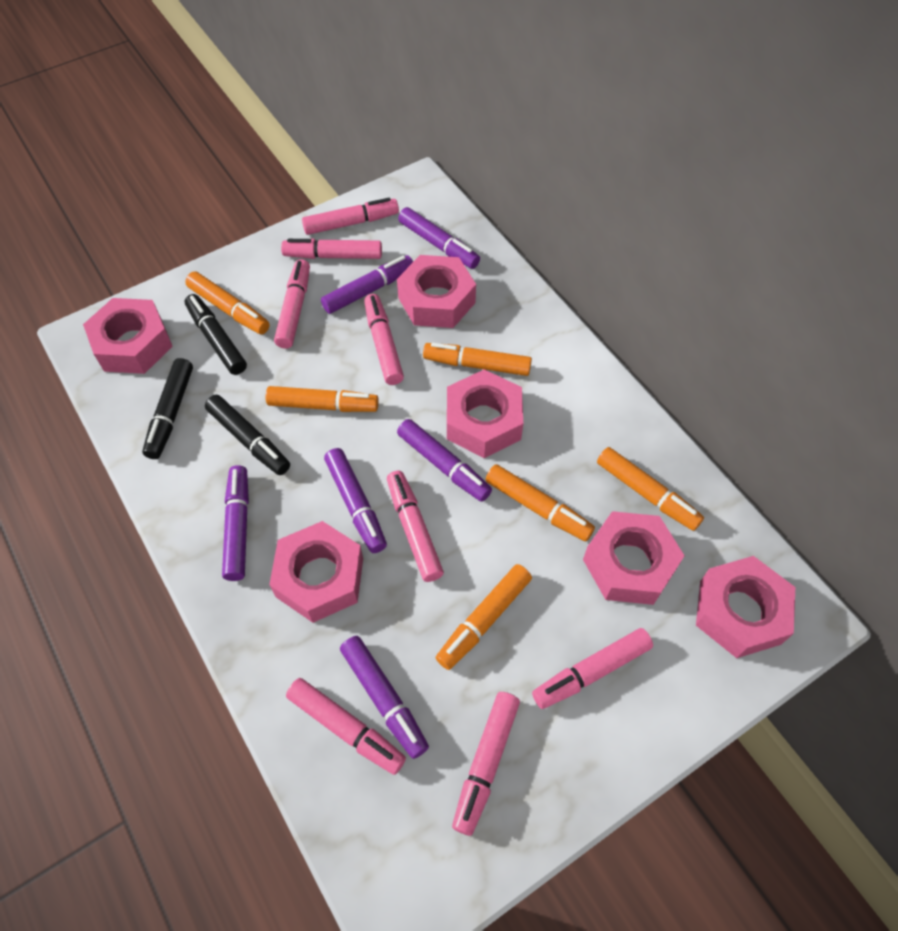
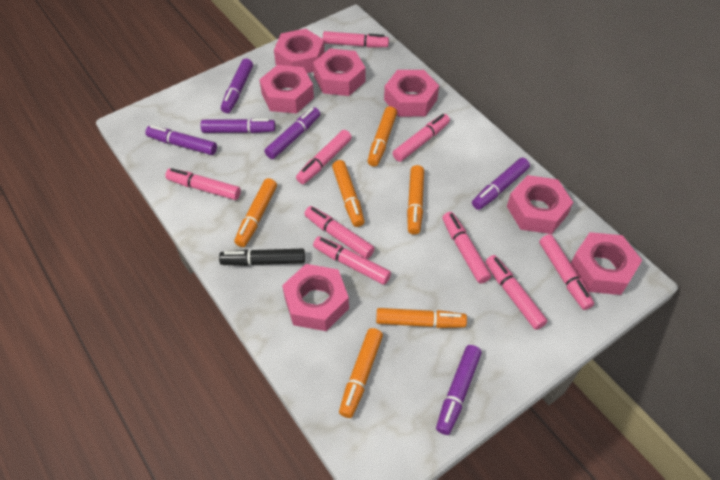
black marker: 3 -> 1
pink marker: 8 -> 9
pink nut: 6 -> 7

